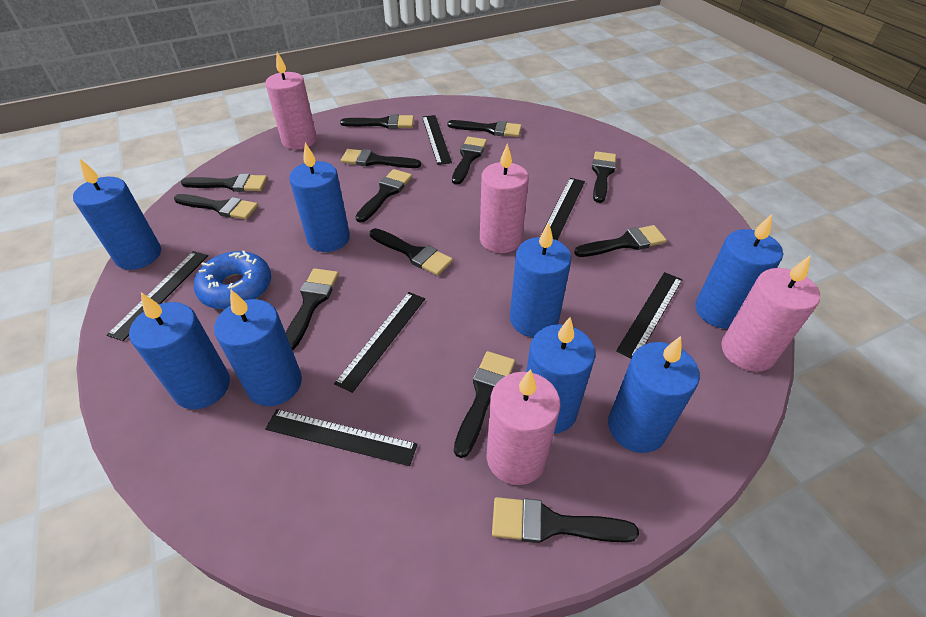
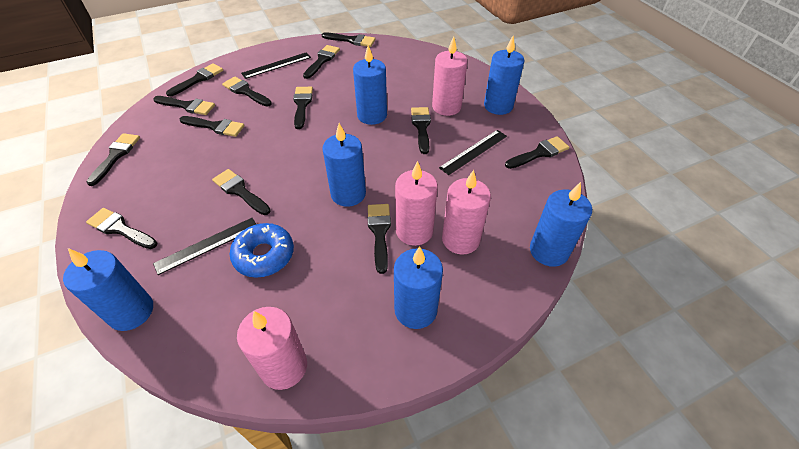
black ruler: 6 -> 3
blue candle: 8 -> 6

